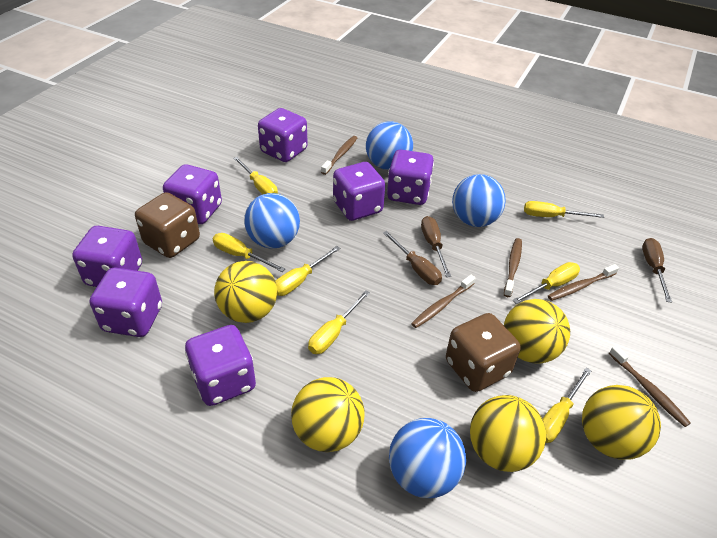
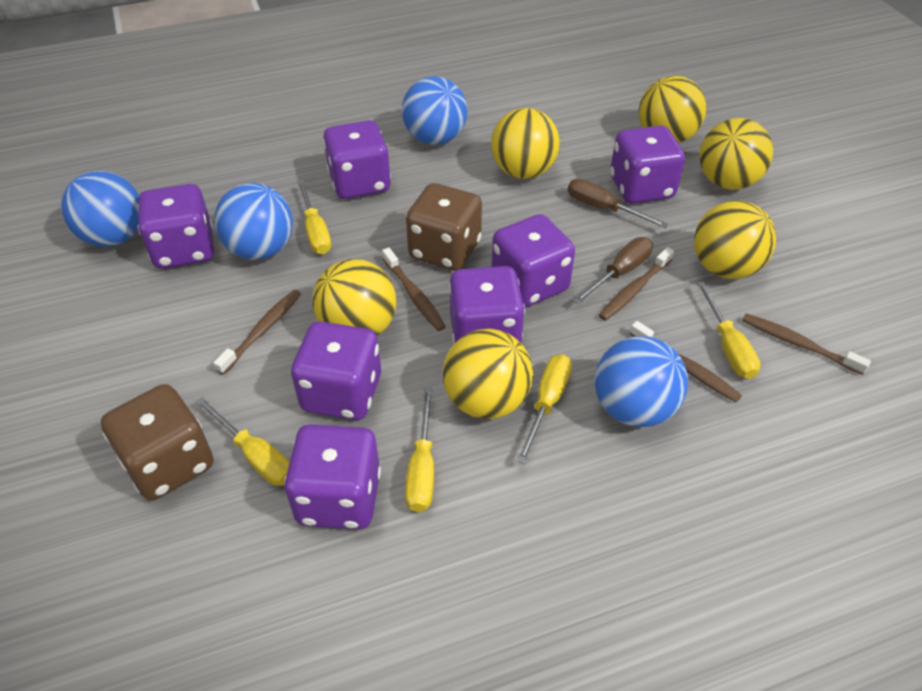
brown screwdriver: 3 -> 2
yellow ball: 5 -> 6
yellow screwdriver: 7 -> 5

